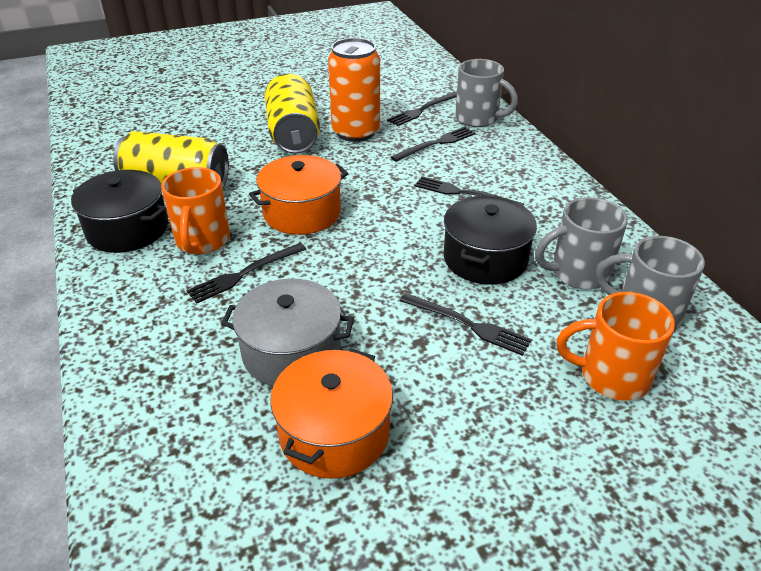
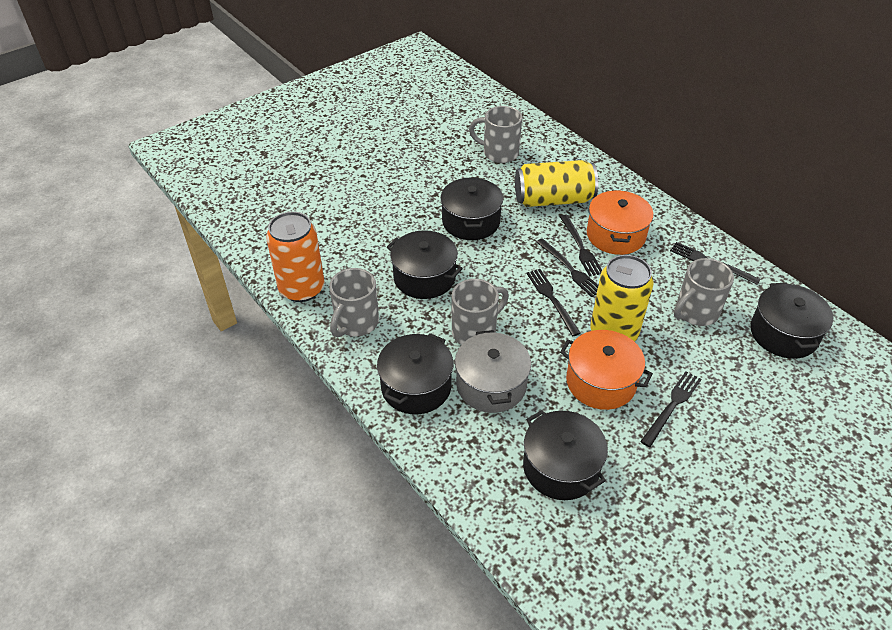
black pot: 2 -> 5
grey mug: 3 -> 4
orange mug: 2 -> 0

